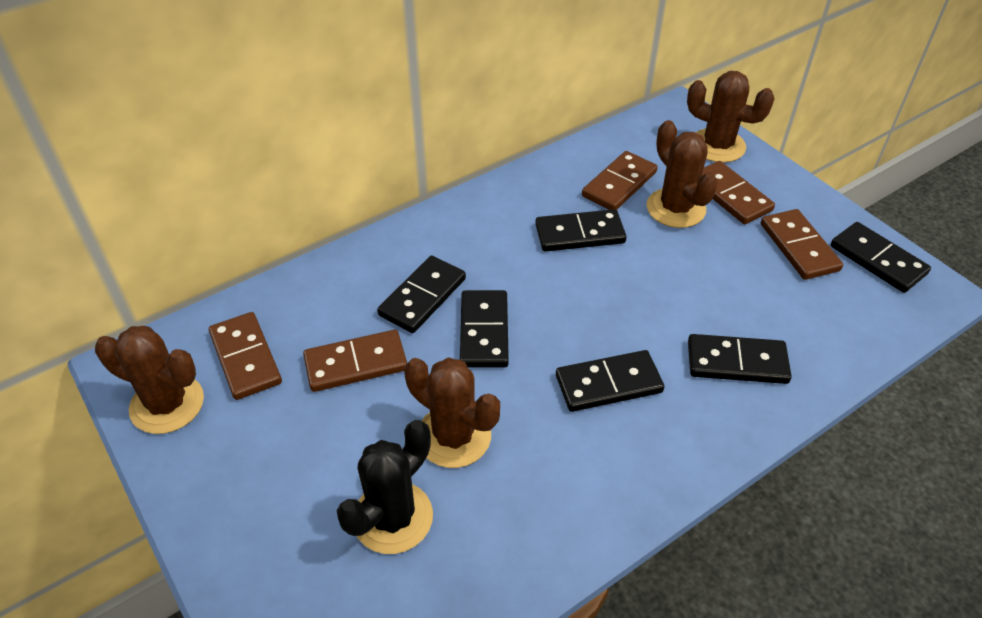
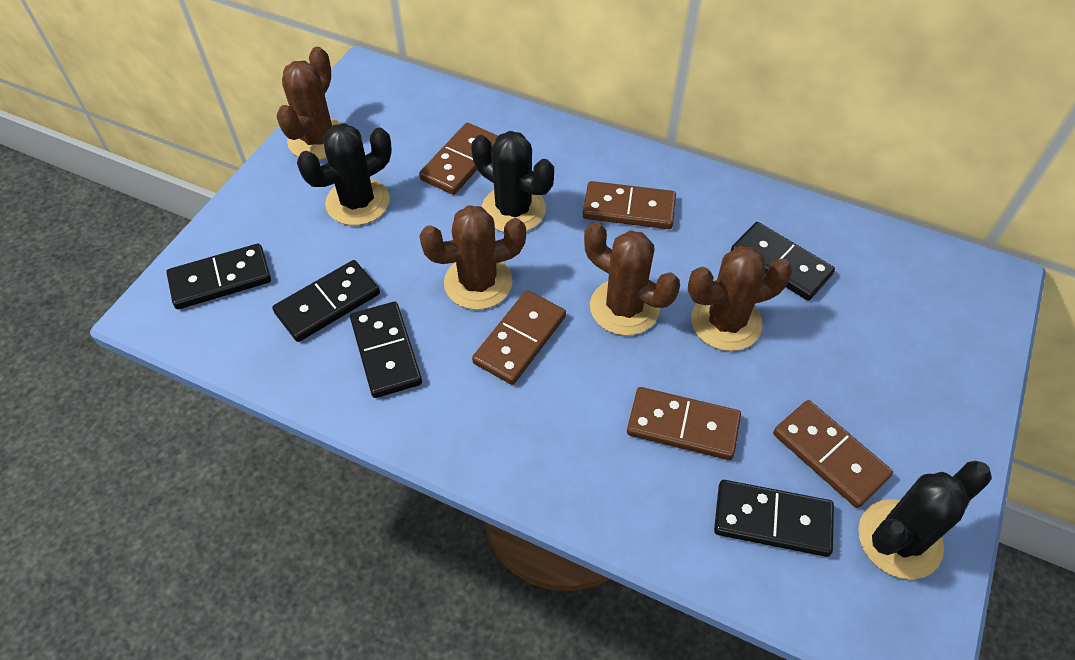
black cactus: 1 -> 3
black domino: 6 -> 5

